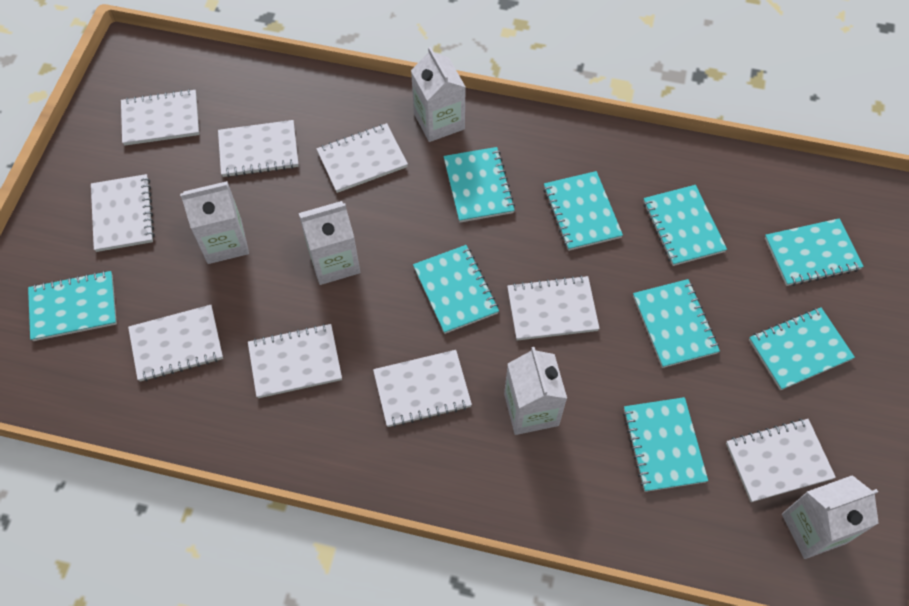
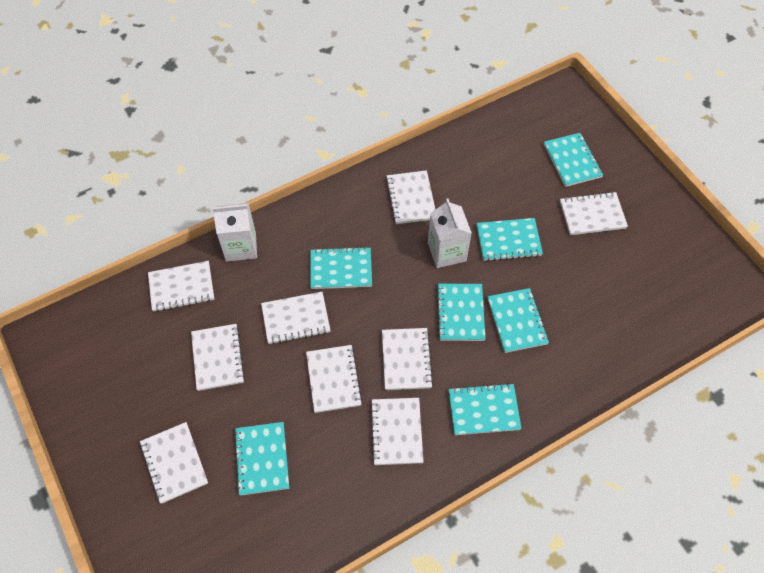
turquoise notebook: 9 -> 7
white carton: 5 -> 2

